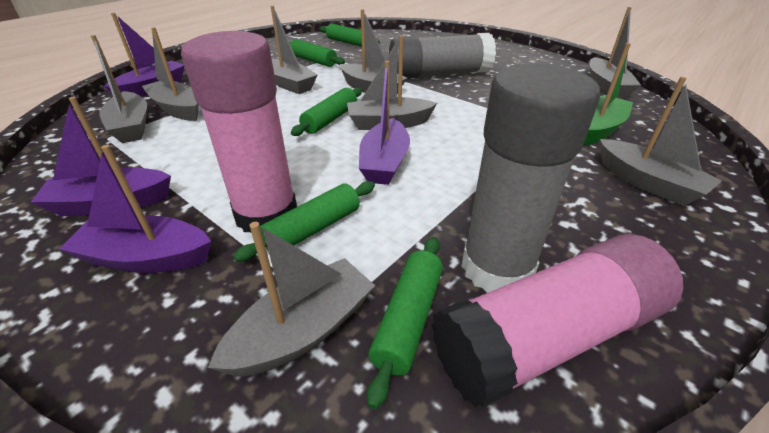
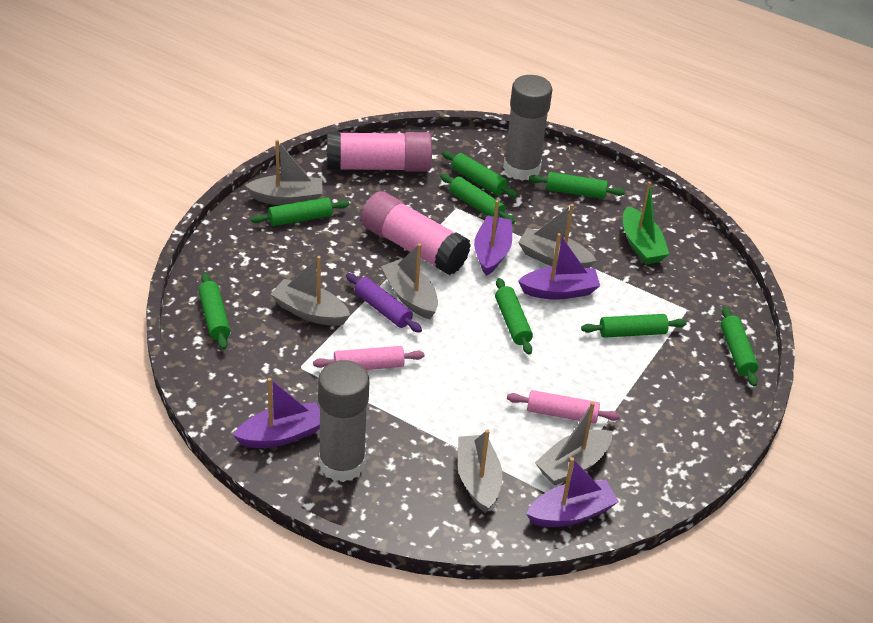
green rolling pin: 5 -> 8
grey boat: 8 -> 6
pink rolling pin: 0 -> 2
purple rolling pin: 0 -> 1

